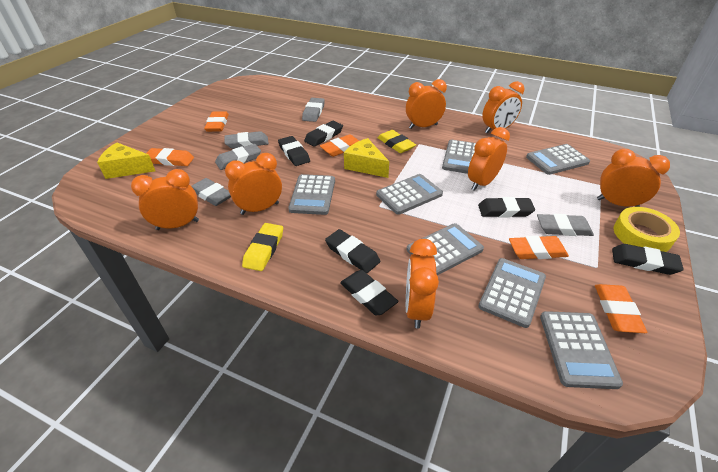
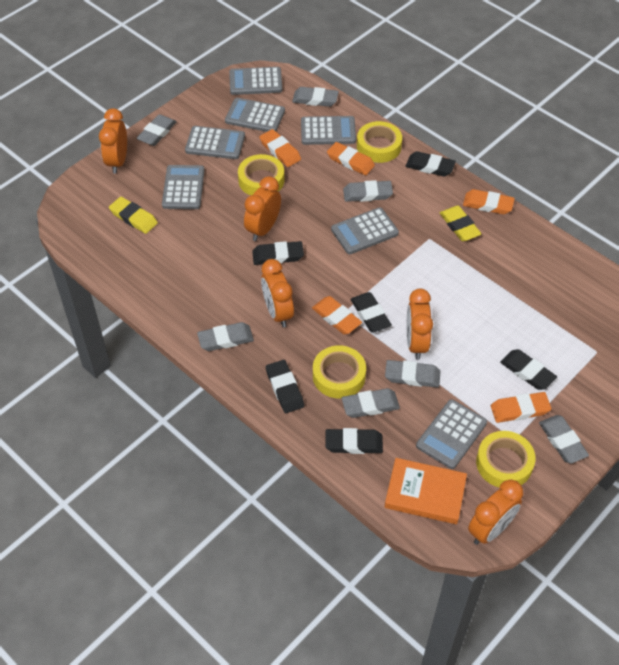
grey eraser: 5 -> 7
orange book: 0 -> 1
orange clock: 7 -> 5
yellow cheese: 2 -> 0
yellow tape: 1 -> 4

